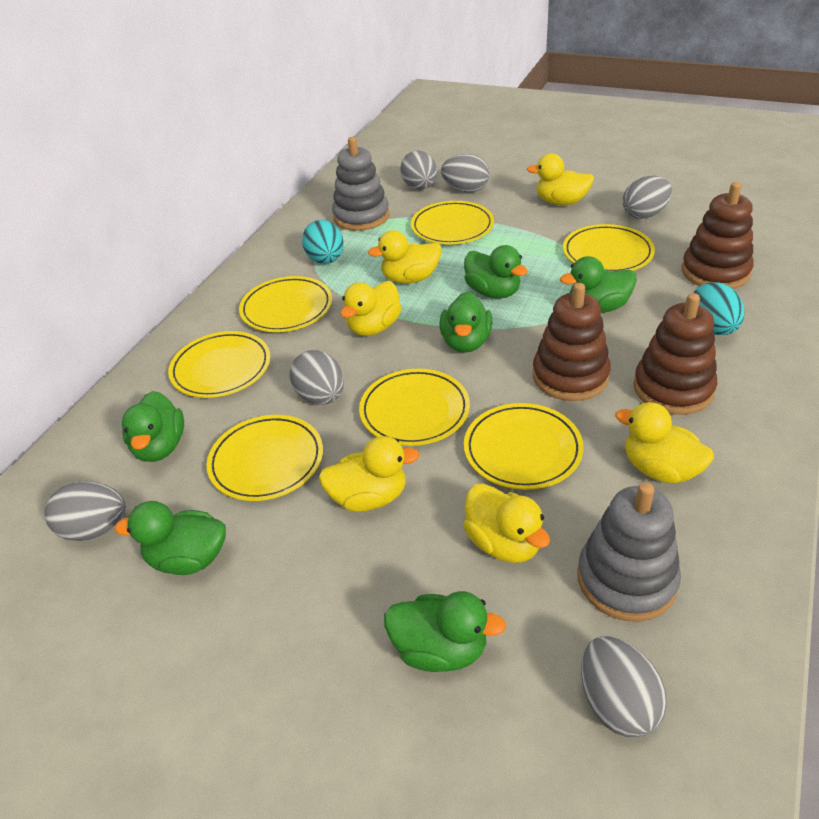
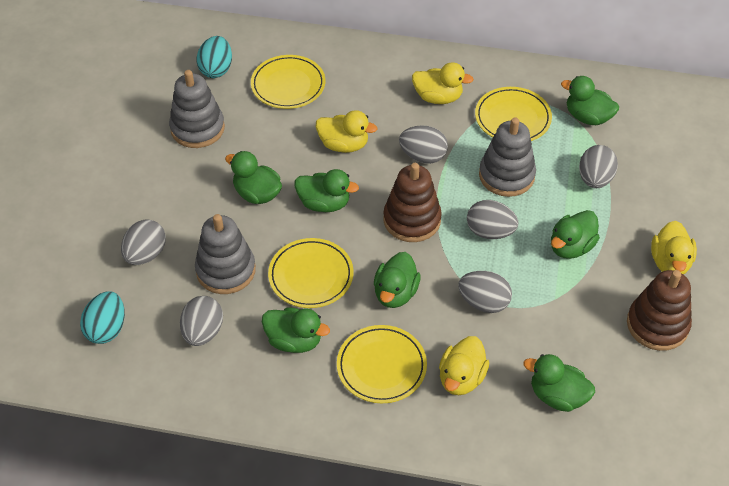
brown stacking toy: 3 -> 2
green duck: 6 -> 7
grey stacking toy: 2 -> 3
yellow duck: 6 -> 4
yellow plate: 7 -> 4

